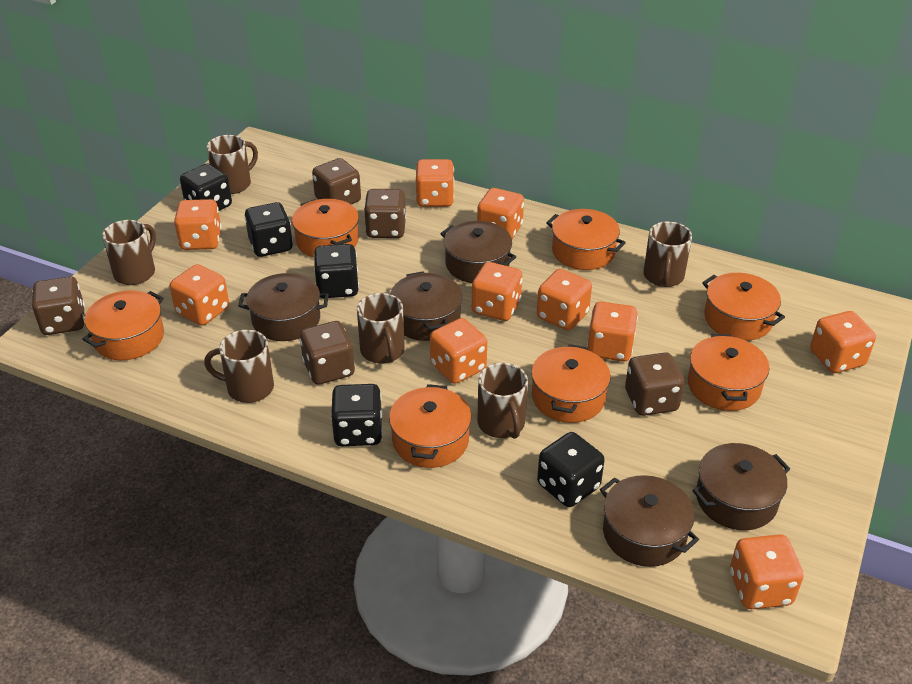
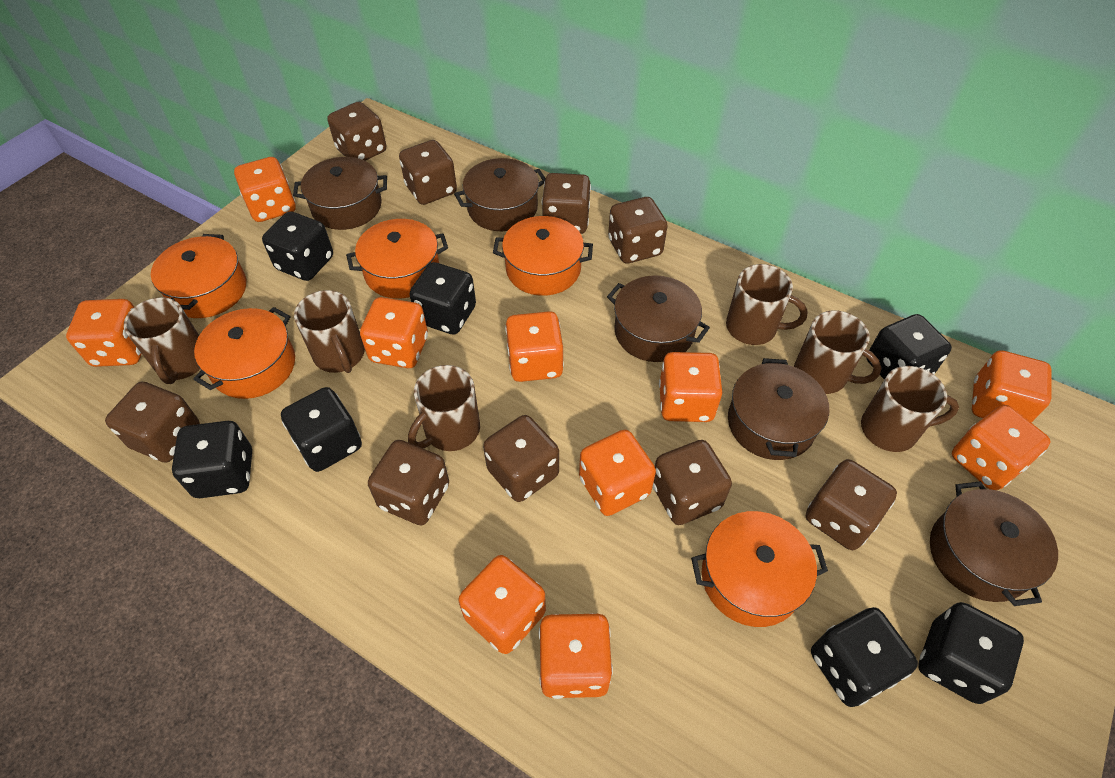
black dice: 5 -> 7
brown dice: 5 -> 9
orange pot: 7 -> 5

